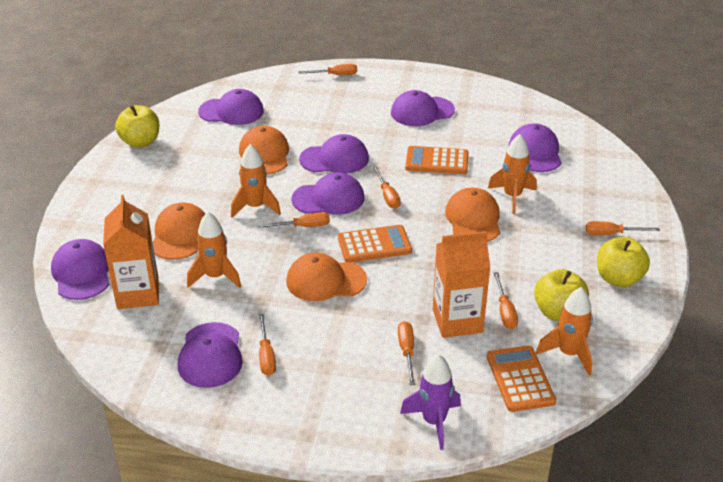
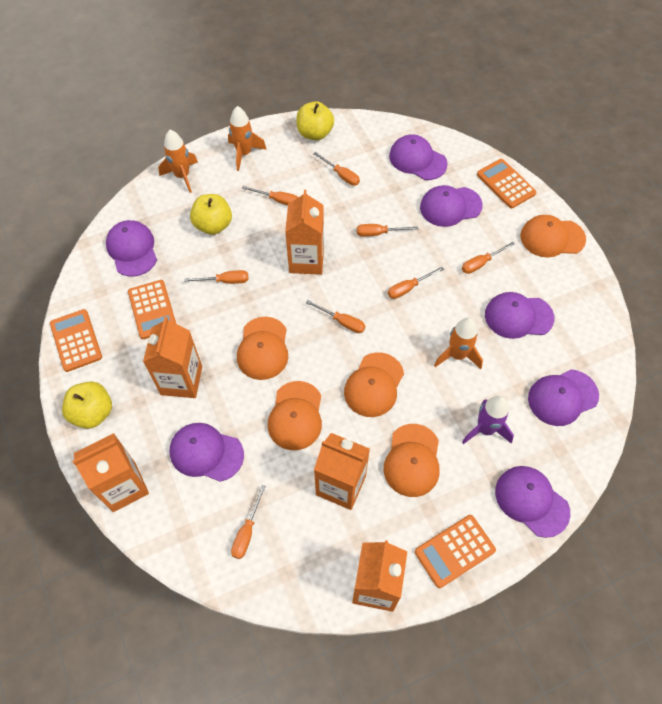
orange calculator: 3 -> 4
orange cap: 4 -> 5
orange carton: 2 -> 5
orange rocket: 4 -> 3
orange screwdriver: 7 -> 8

